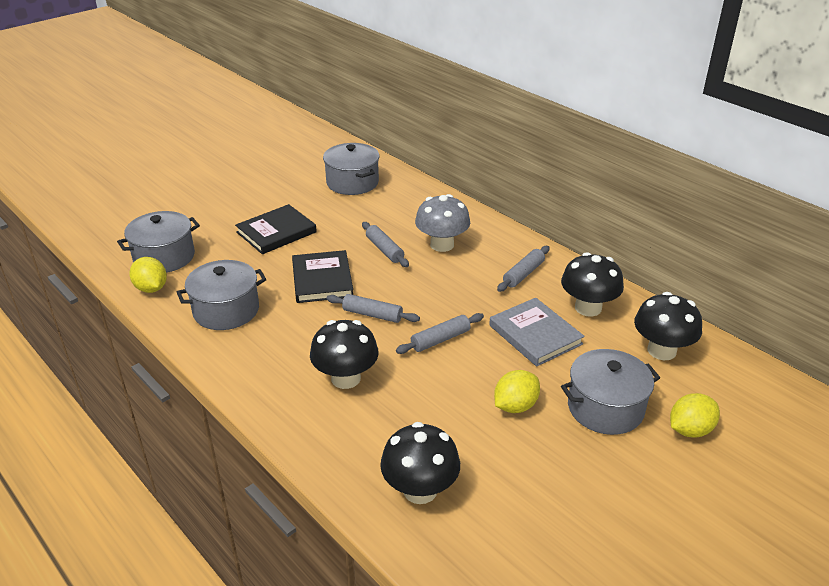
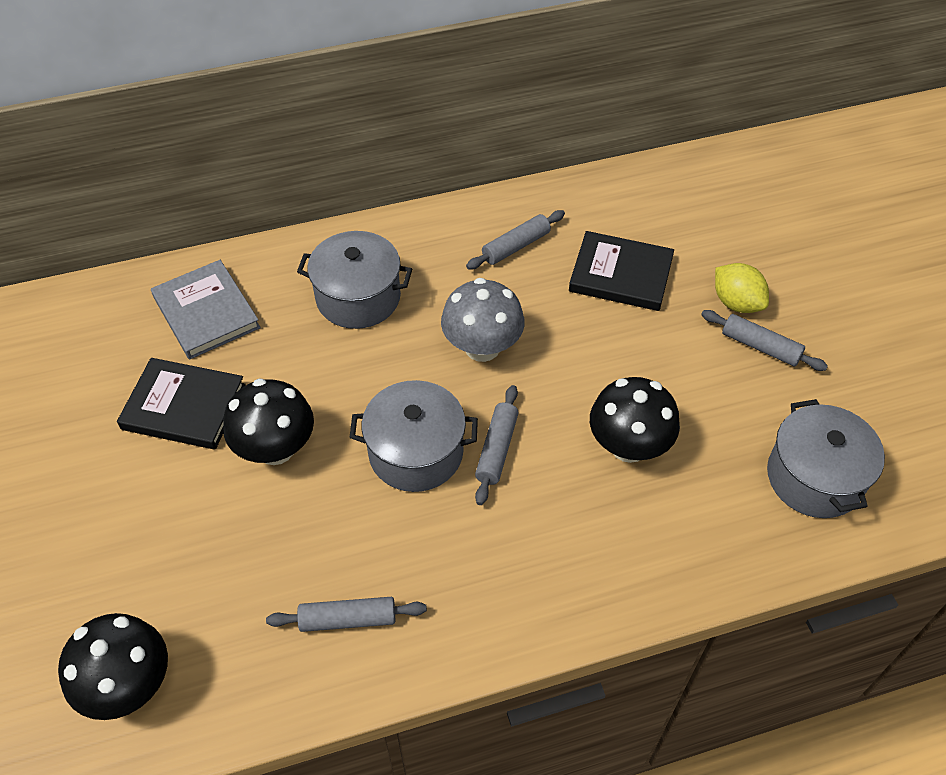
black mushroom: 4 -> 3
grey pot: 4 -> 3
yellow lemon: 3 -> 1

